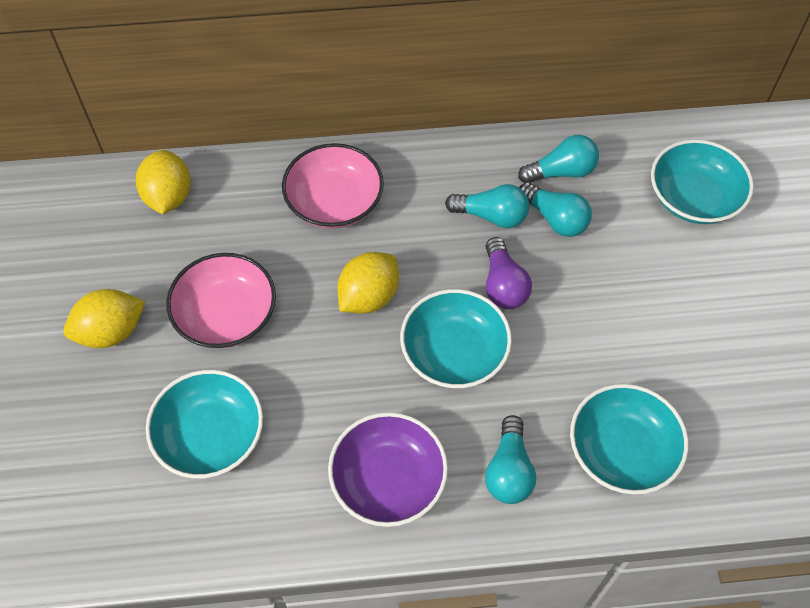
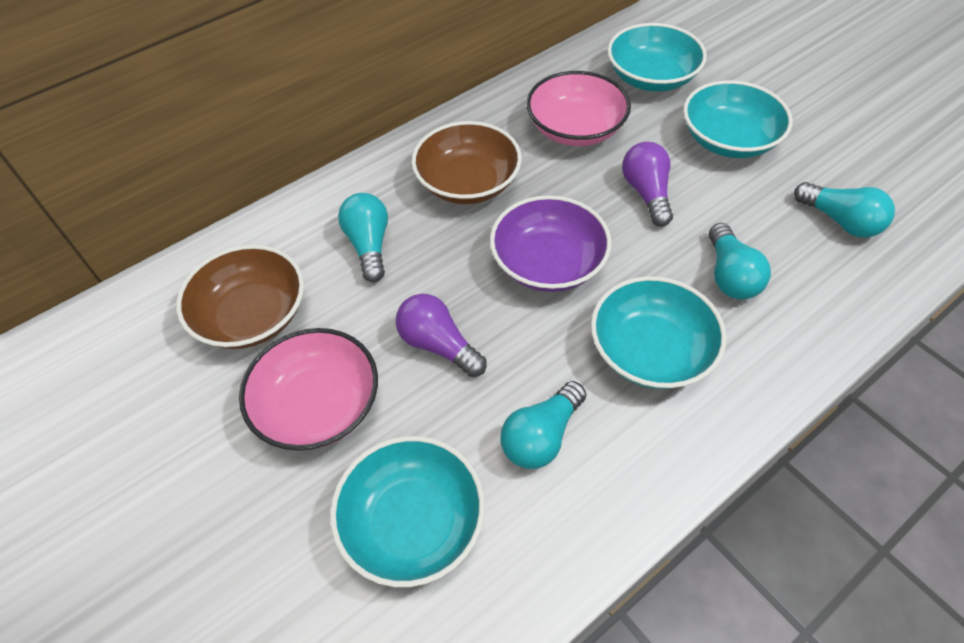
brown bowl: 0 -> 2
purple light bulb: 1 -> 2
yellow lemon: 3 -> 0

